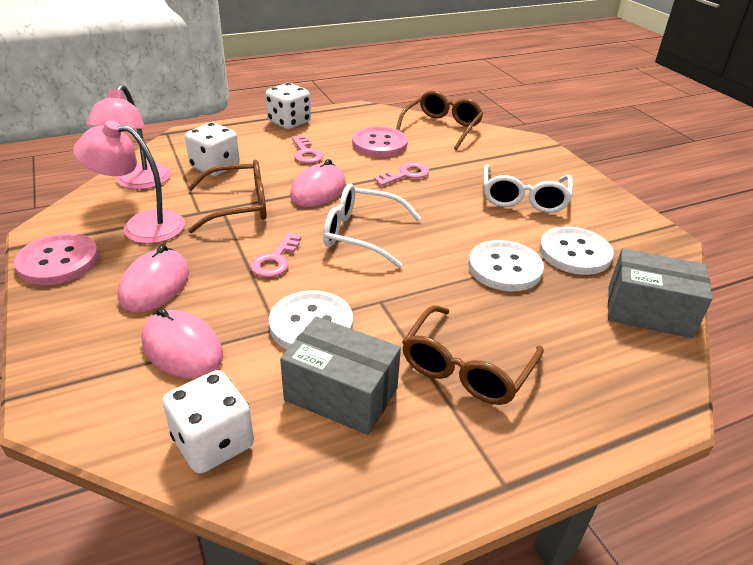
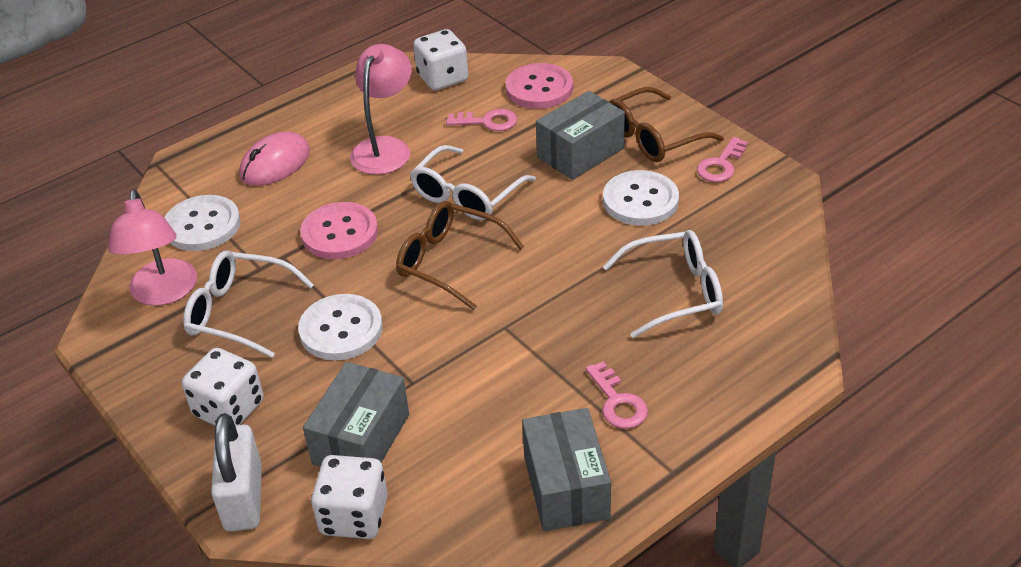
brown glasses: 3 -> 2
grey box: 2 -> 3
pink mouse: 3 -> 1
white glasses: 2 -> 3
white padlock: 0 -> 1

